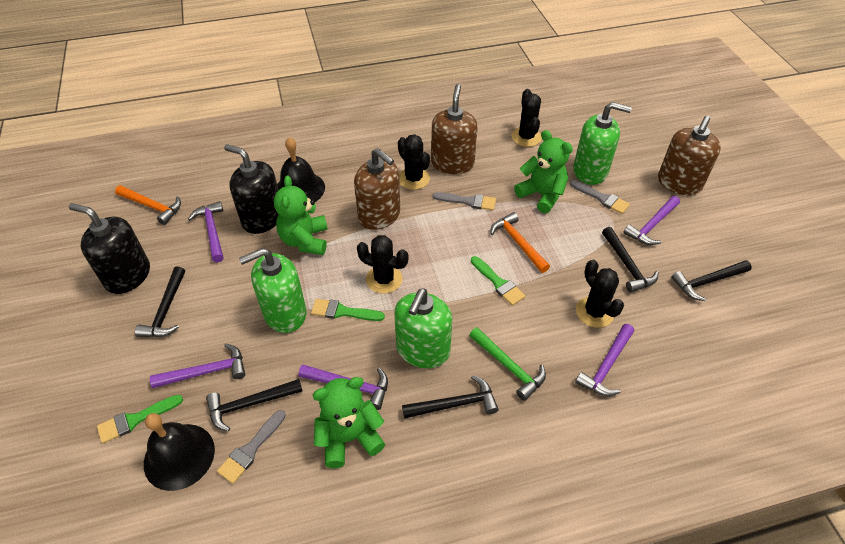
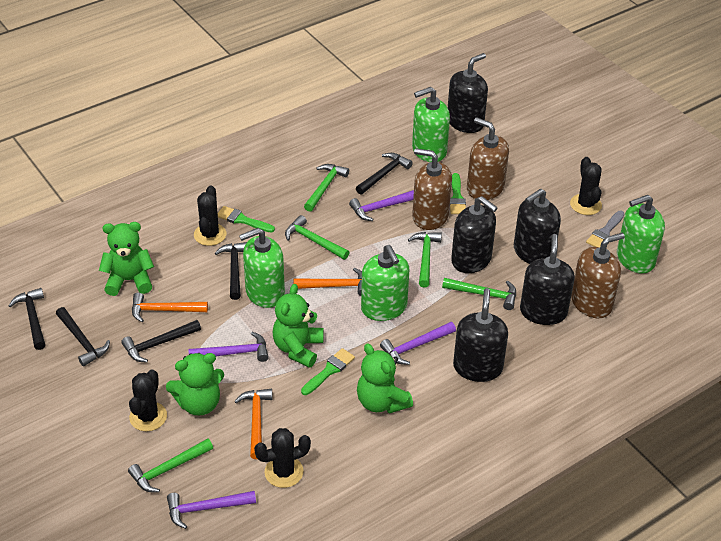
black bell: 2 -> 0
black soap dispenser: 2 -> 5
green hammer: 1 -> 5
green soap dispenser: 3 -> 4
green teddy bear: 3 -> 4
grey brush: 3 -> 1
orange hammer: 2 -> 3
purple hammer: 5 -> 4

